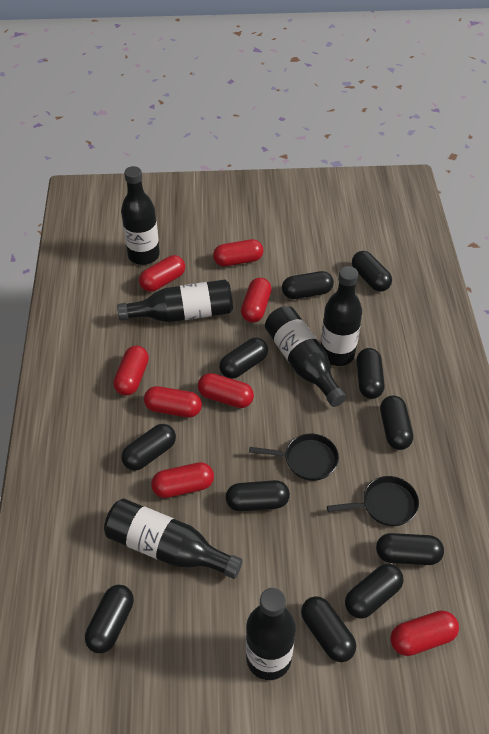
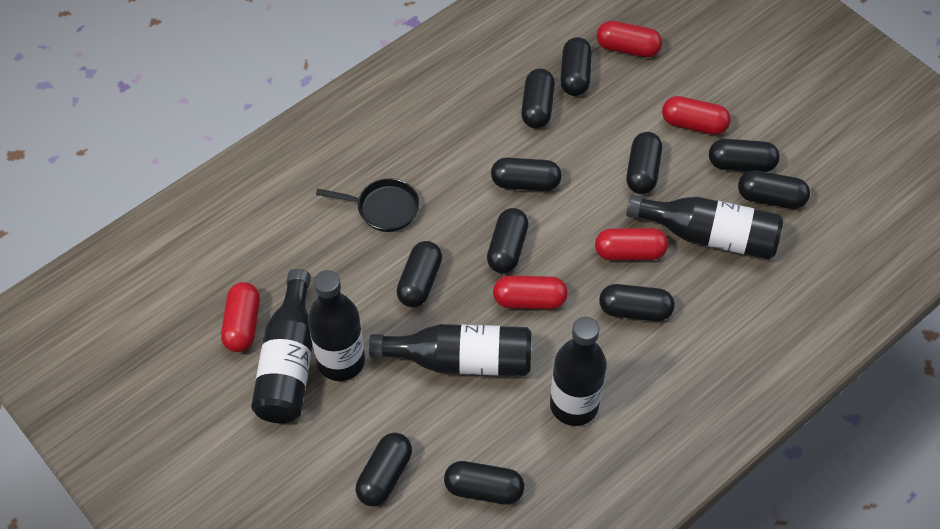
black bottle: 6 -> 5
black pan: 2 -> 1
red capsule: 8 -> 5

